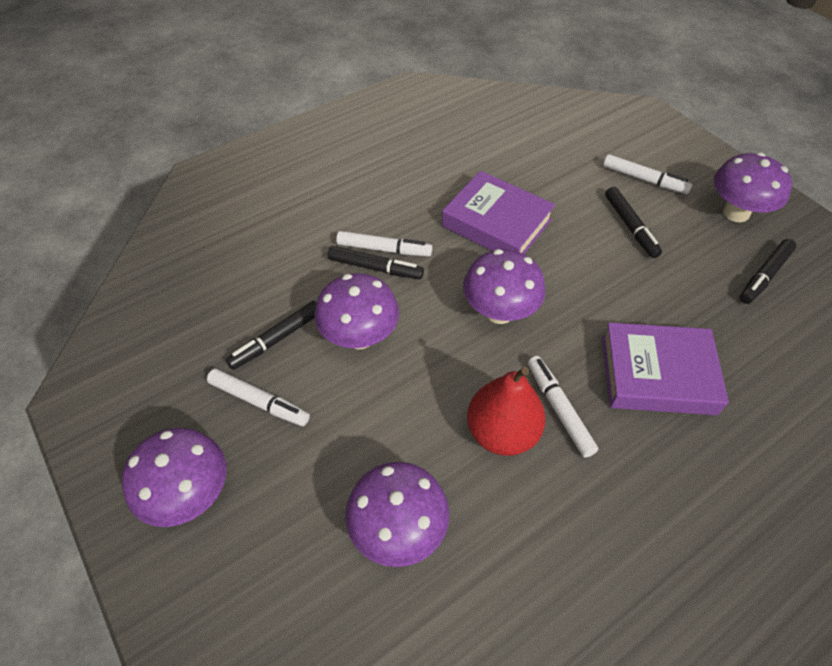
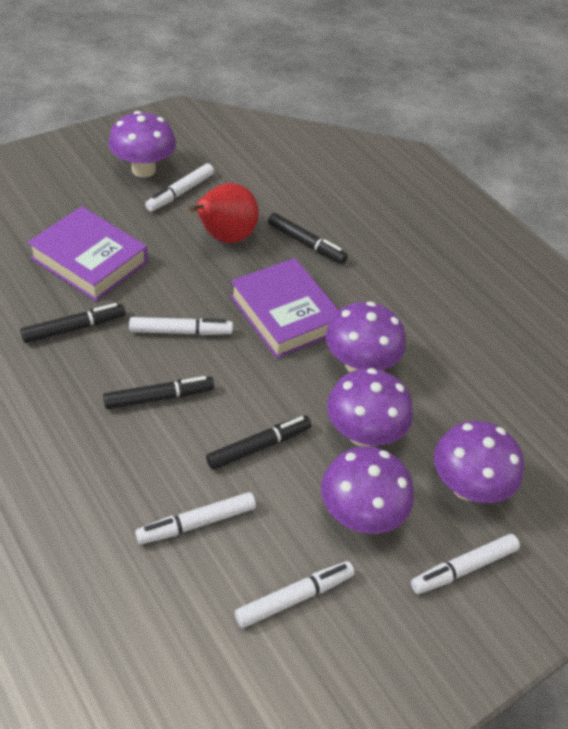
white marker: 4 -> 5

